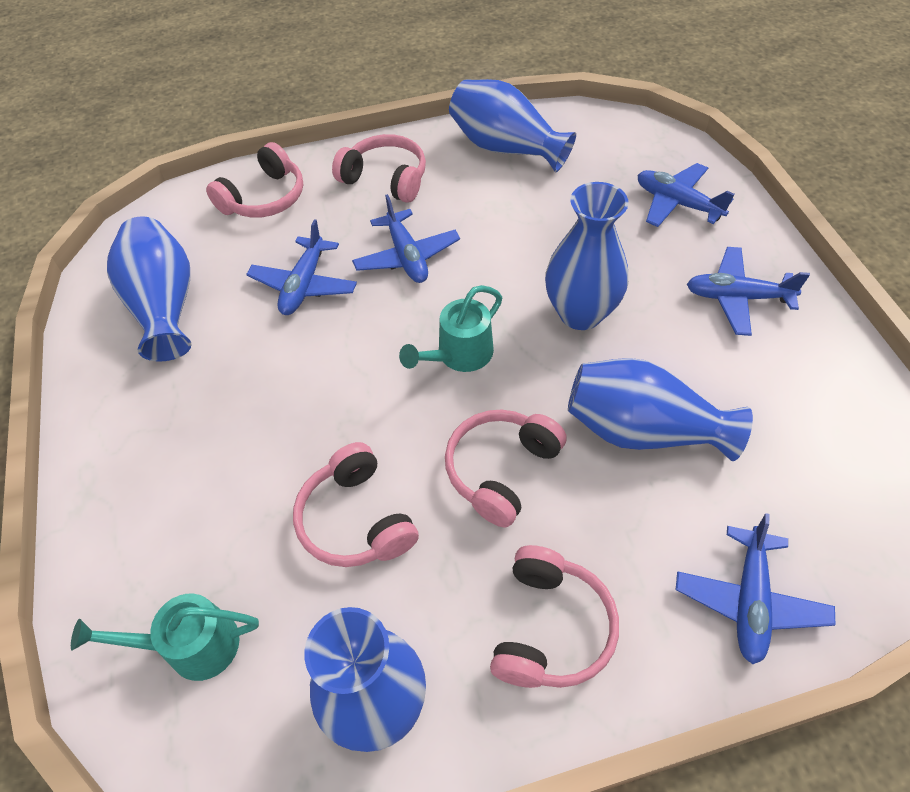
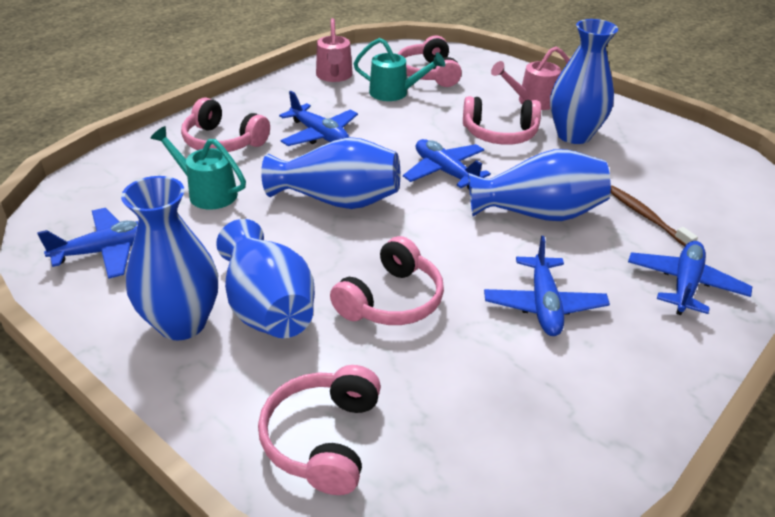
brown toothbrush: 0 -> 1
pink watering can: 0 -> 2

